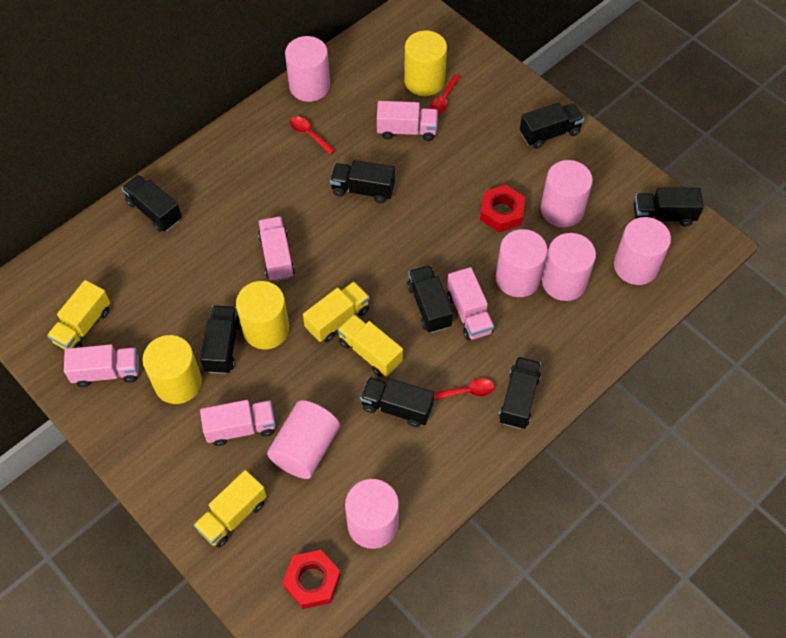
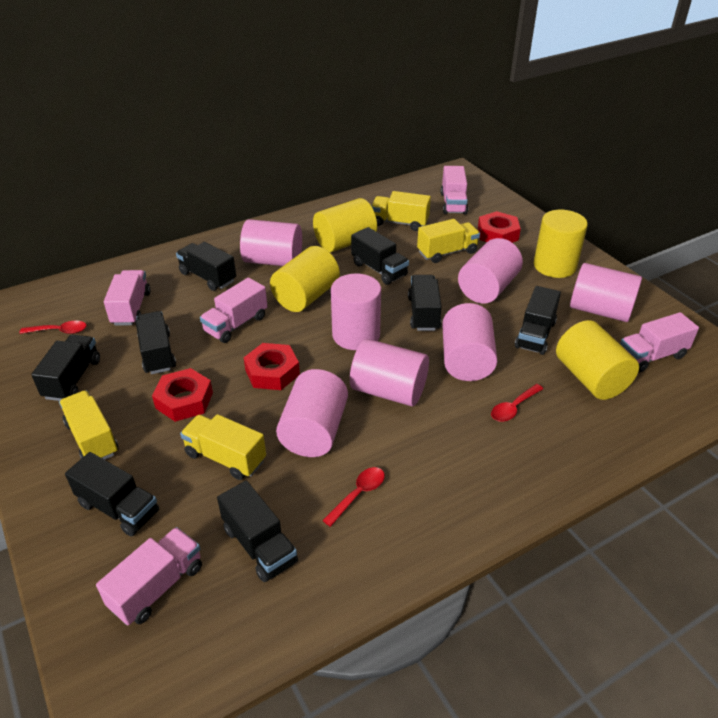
red nut: 2 -> 3
yellow cylinder: 3 -> 4

